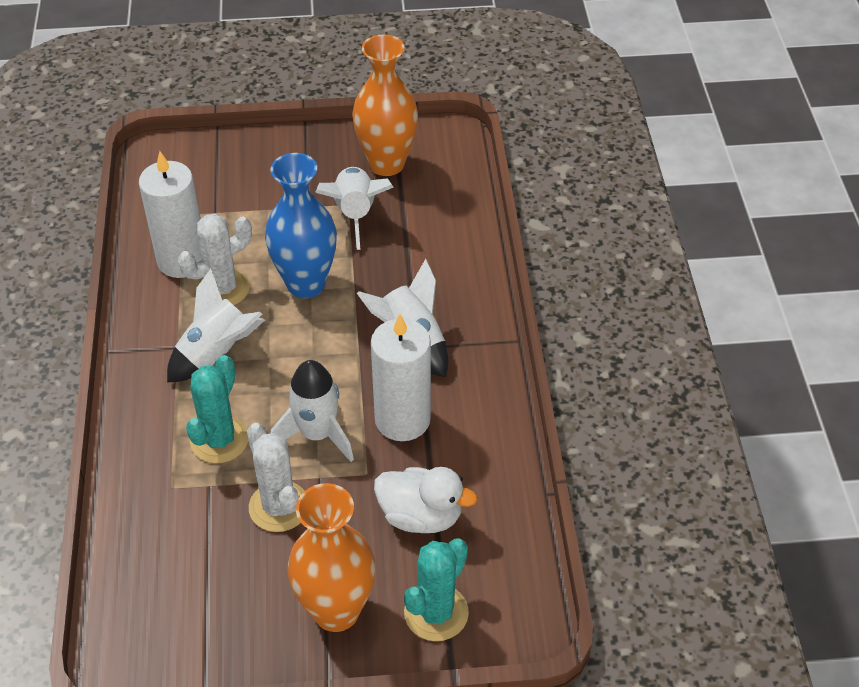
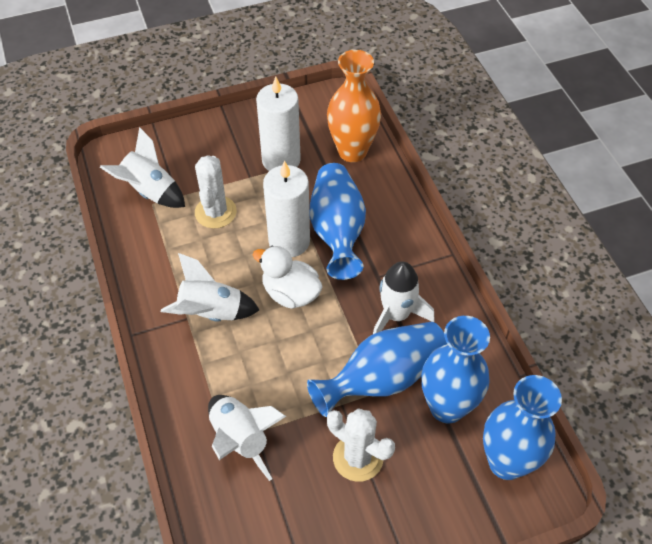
blue vase: 1 -> 4
orange vase: 2 -> 1
turquoise cactus: 2 -> 0

